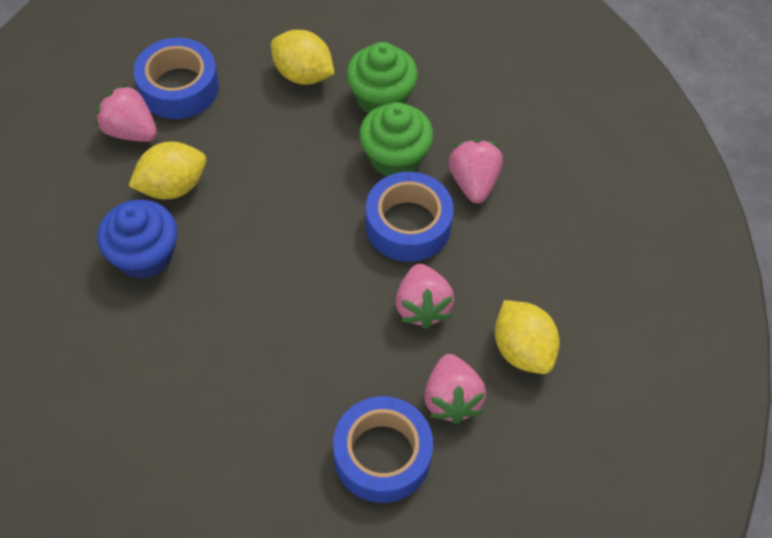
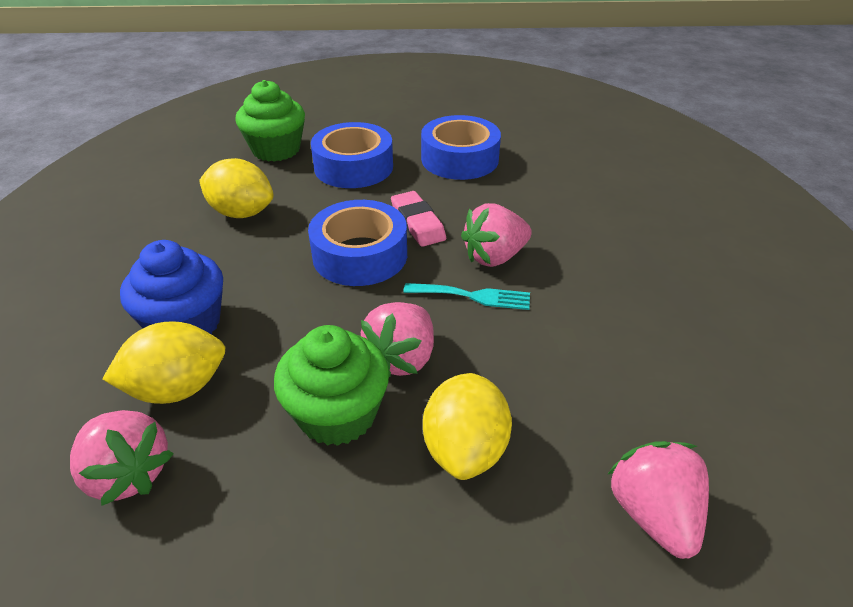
pink eraser: 0 -> 1
turquoise fork: 0 -> 1

